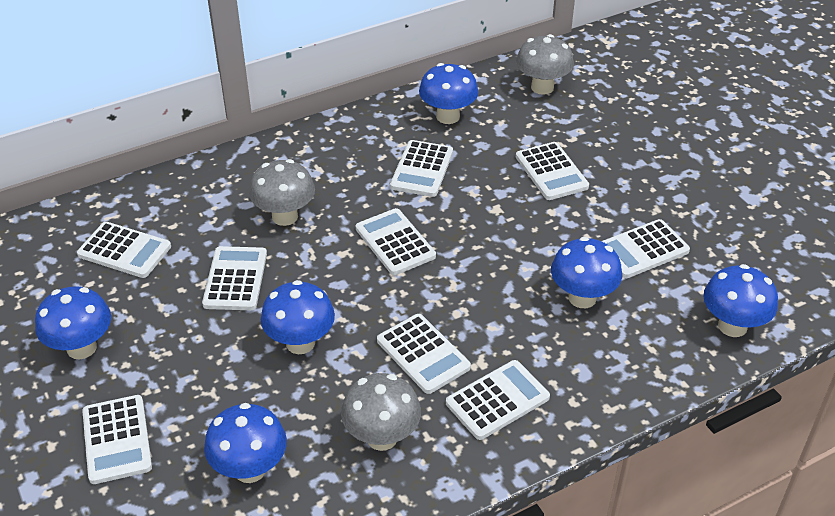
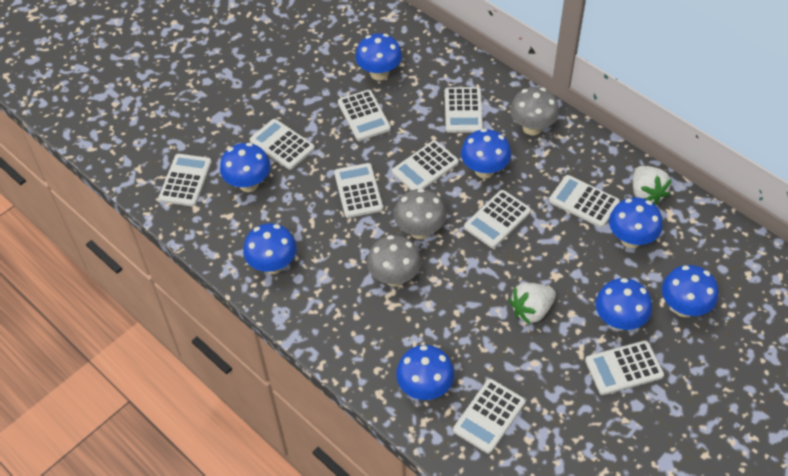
blue mushroom: 6 -> 8
white calculator: 9 -> 10
white strawberry: 0 -> 2

